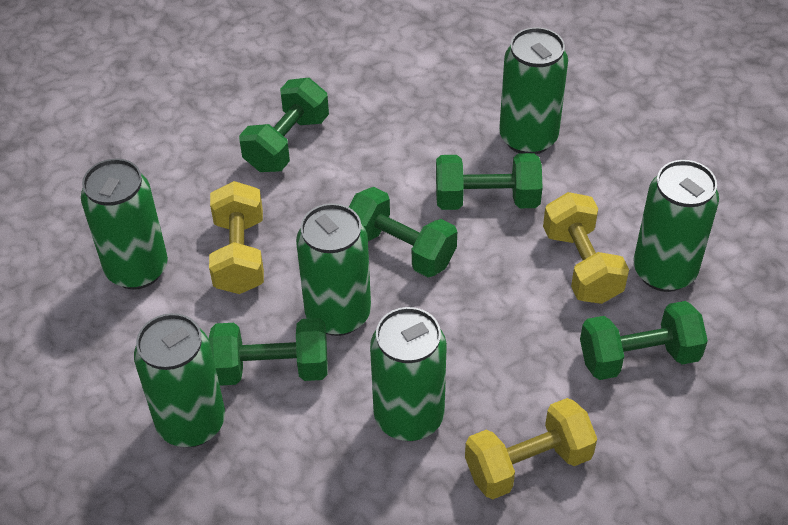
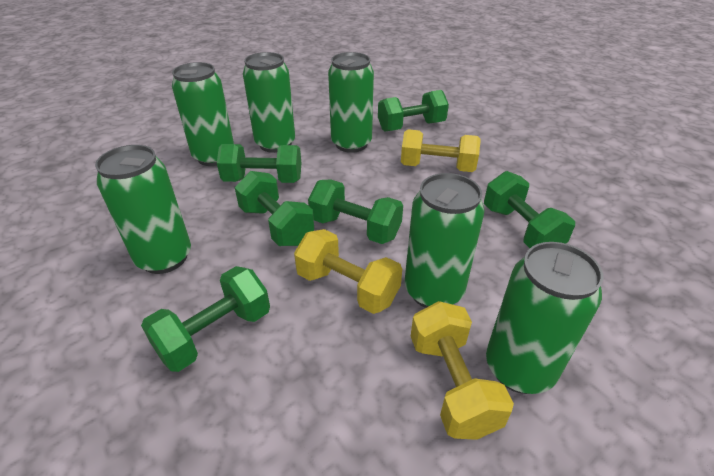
green dumbbell: 5 -> 6

